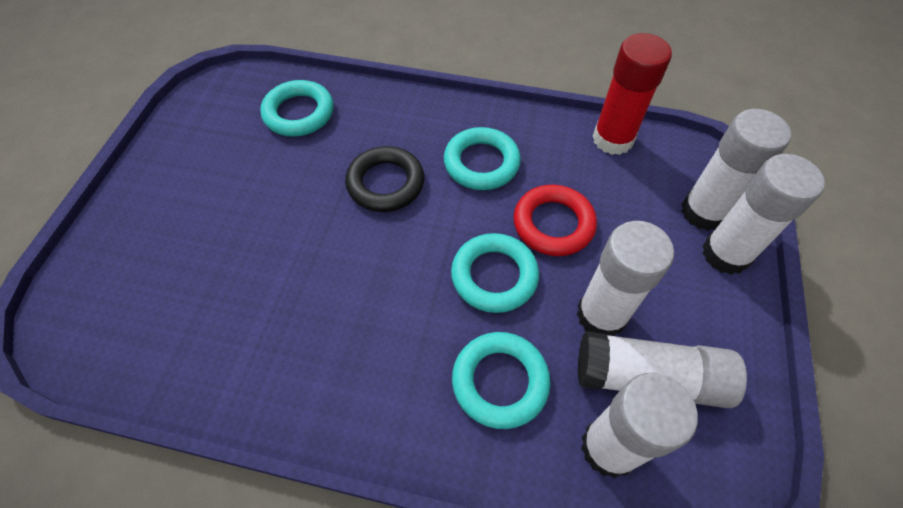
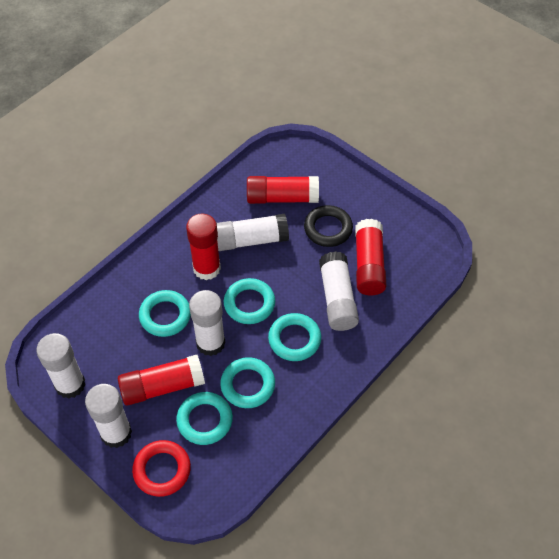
red glue stick: 1 -> 4
turquoise ring: 4 -> 5

